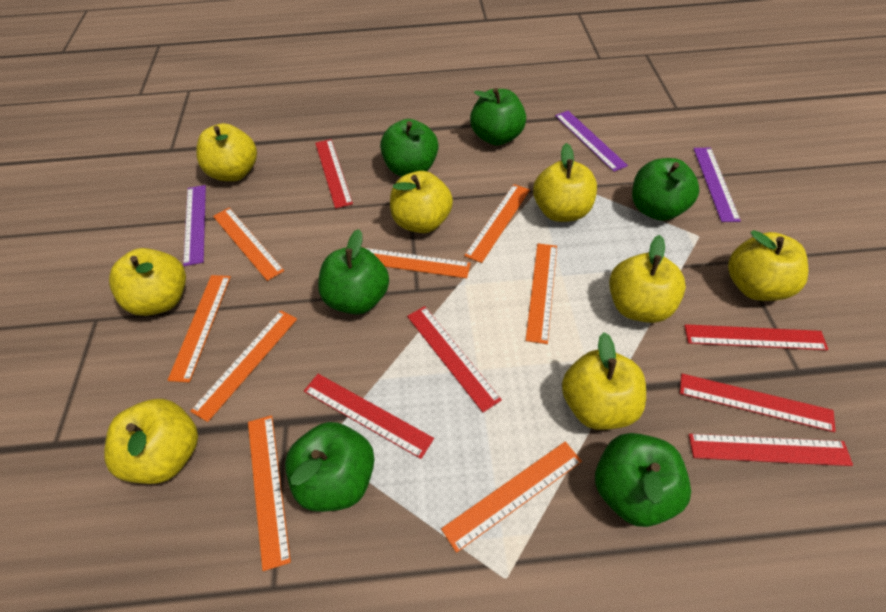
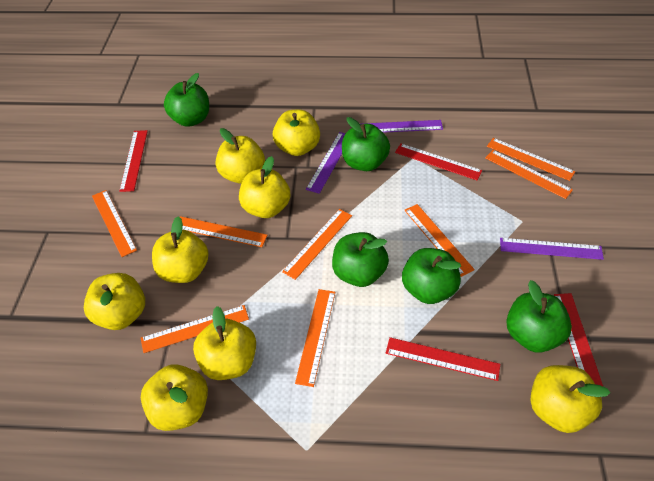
green apple: 6 -> 5
red ruler: 6 -> 4

